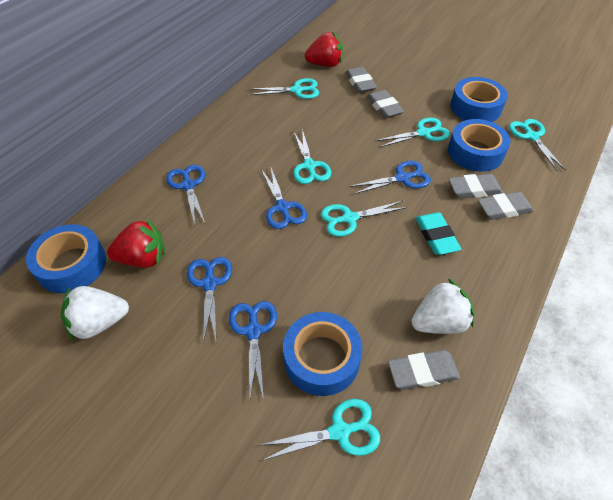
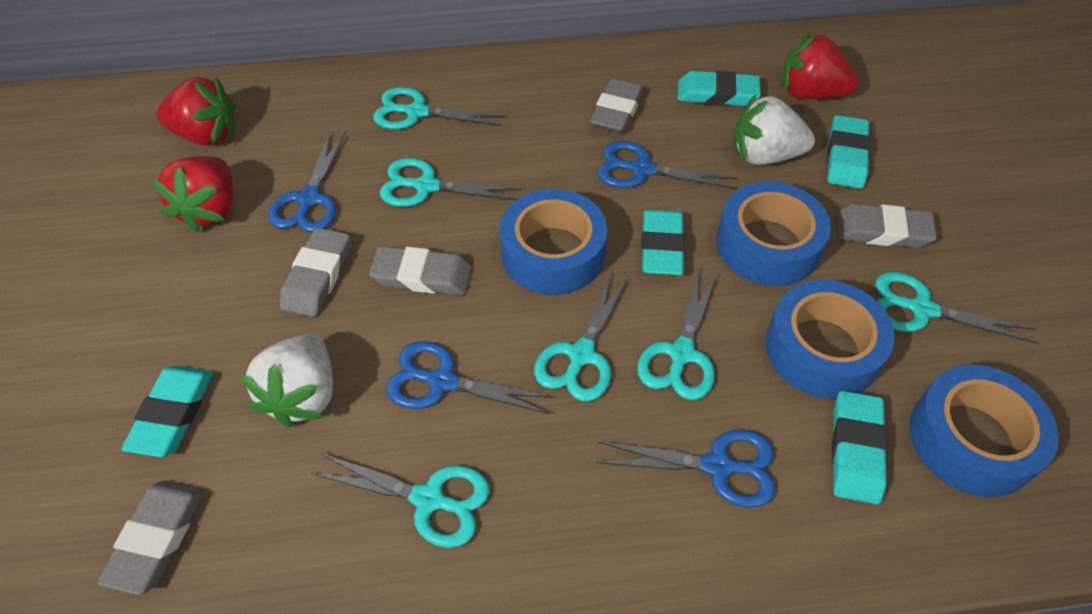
blue scissors: 5 -> 4
red strawberry: 2 -> 3
turquoise eraser: 1 -> 5

